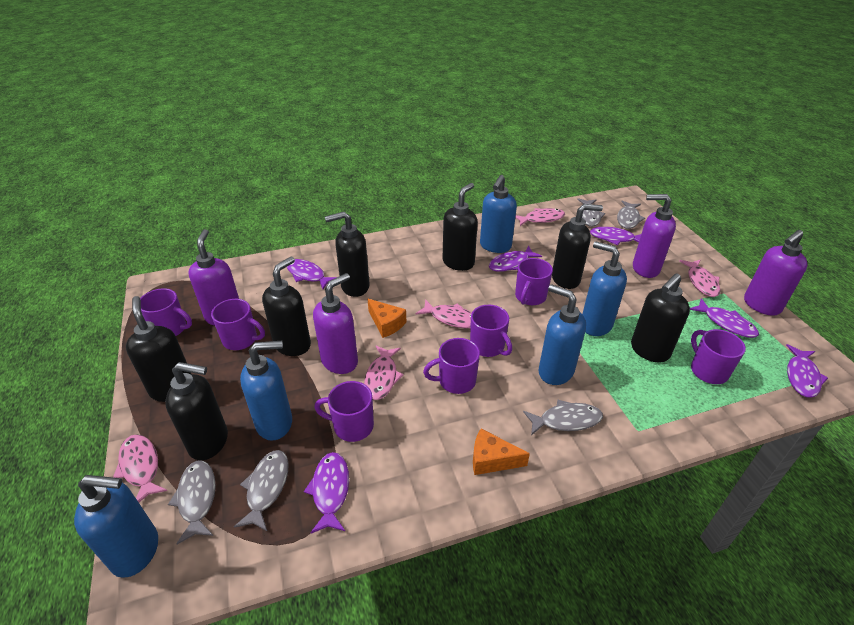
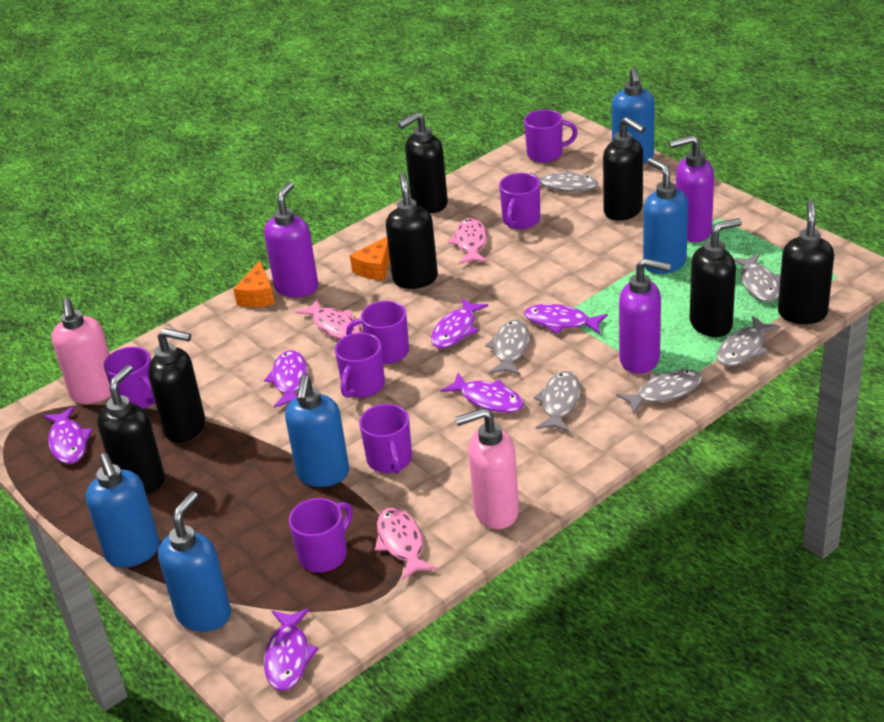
grey fish: 5 -> 6
pink fish: 5 -> 3
pink soap dispenser: 0 -> 2
purple soap dispenser: 4 -> 3

